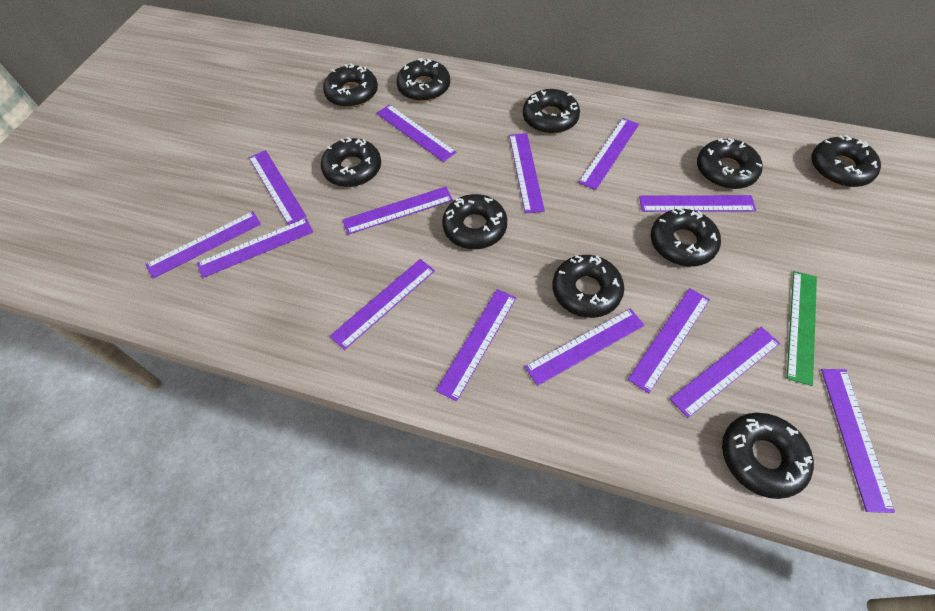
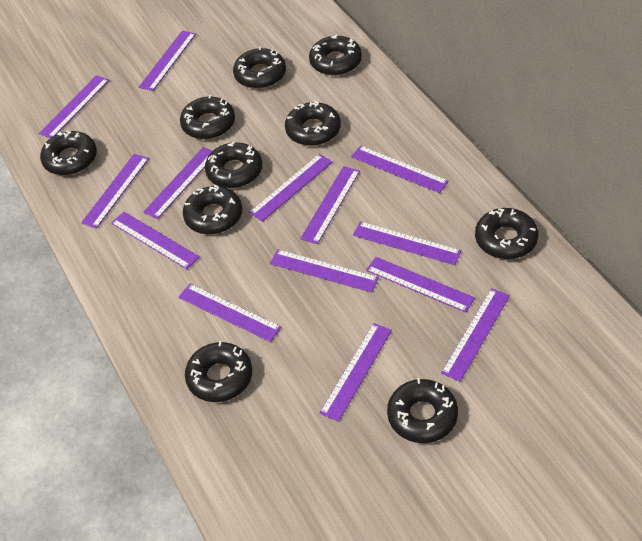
green ruler: 1 -> 0

